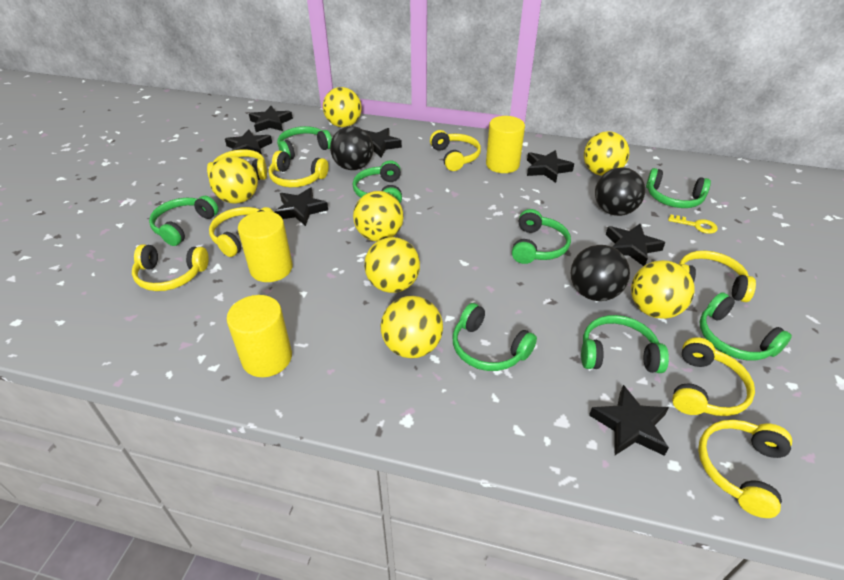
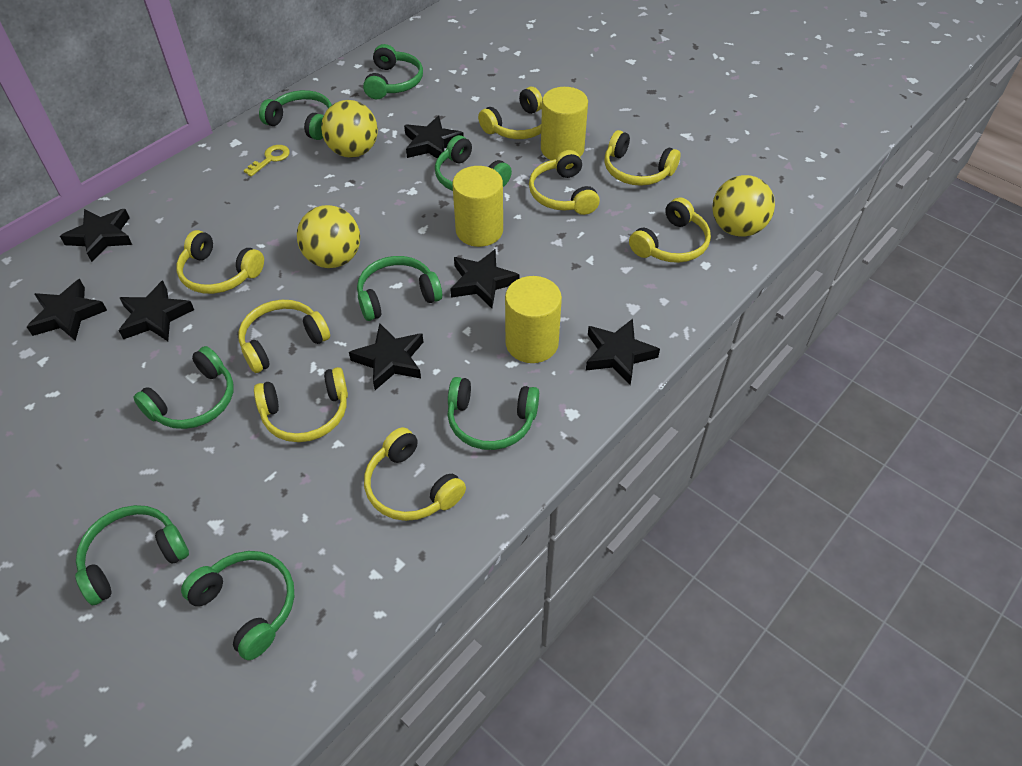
black ball: 3 -> 0
yellow ball: 7 -> 3

